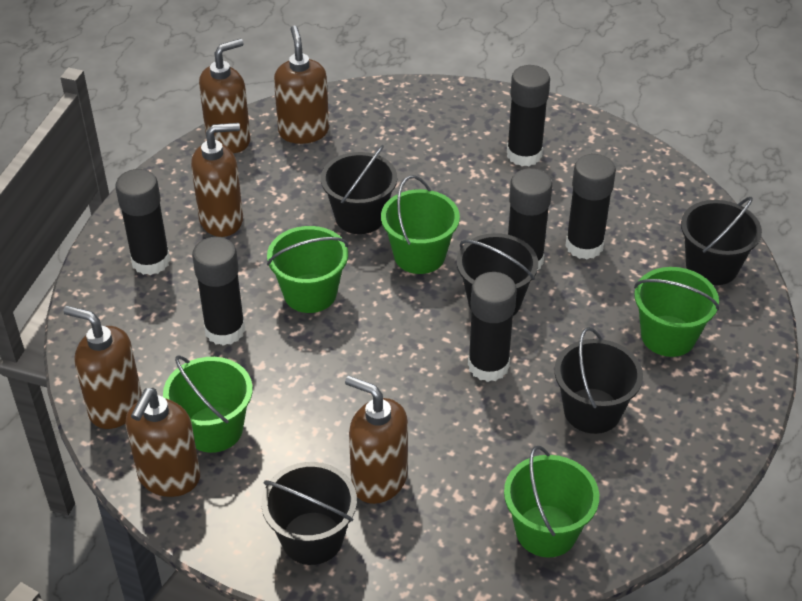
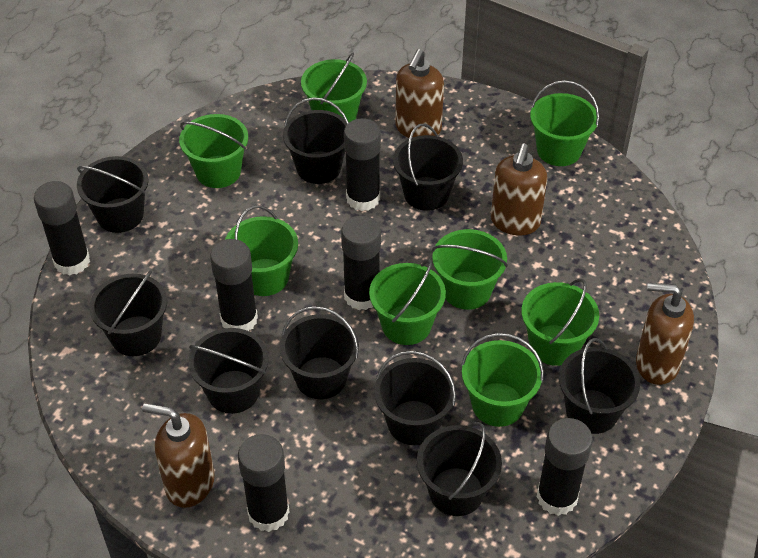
black bucket: 5 -> 9
brown soap dispenser: 6 -> 4
green bucket: 5 -> 8

